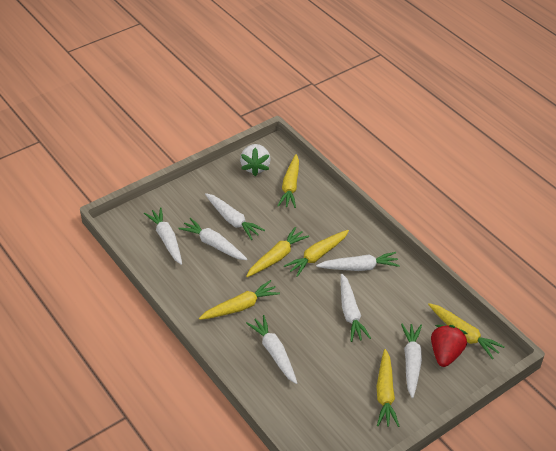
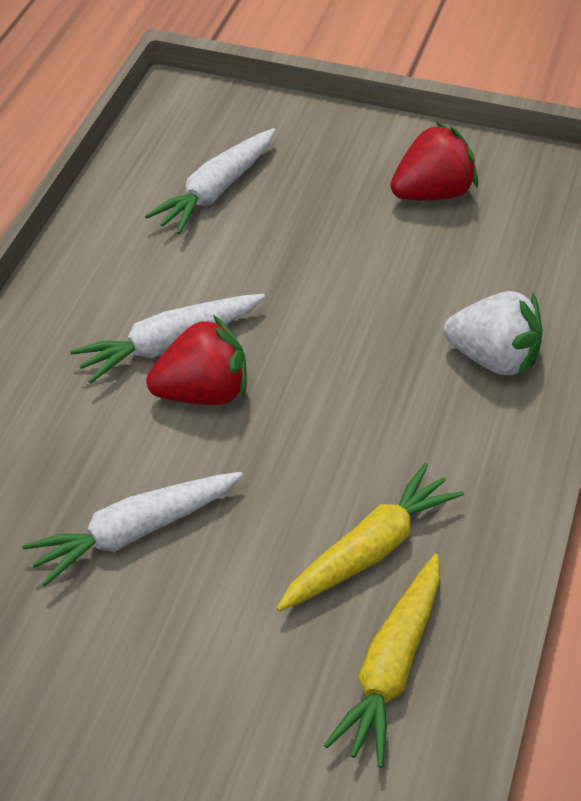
red strawberry: 1 -> 2
white carrot: 7 -> 3
yellow carrot: 6 -> 2

